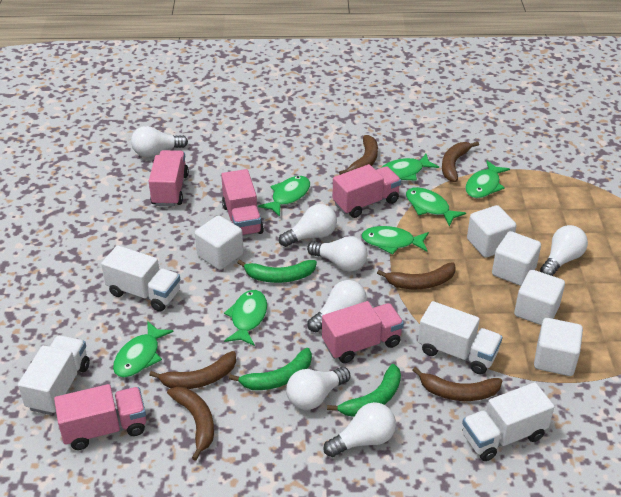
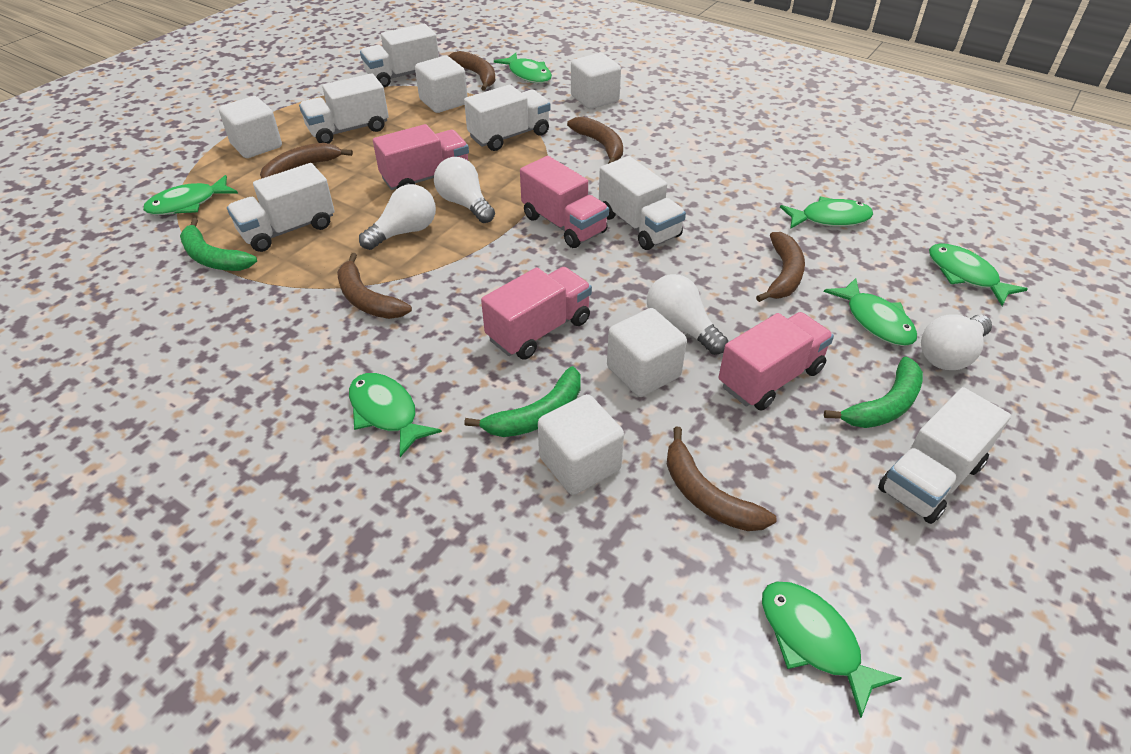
pink truck: 5 -> 4
white light bulb: 7 -> 4
white truck: 4 -> 6

